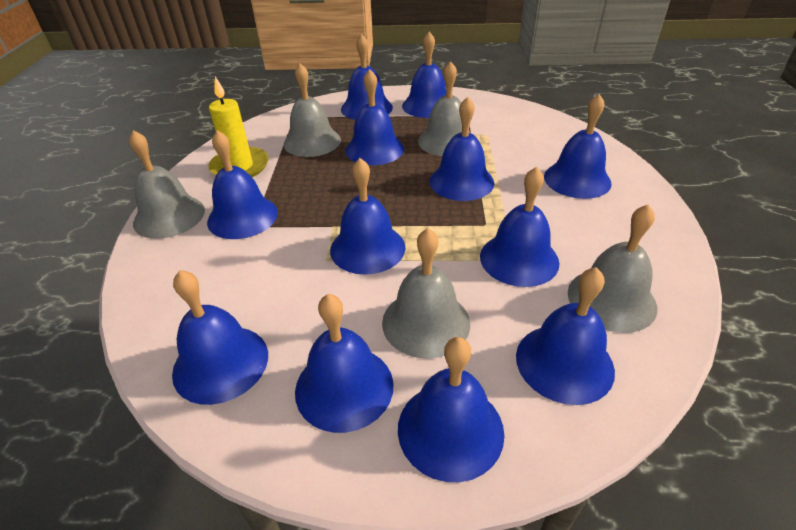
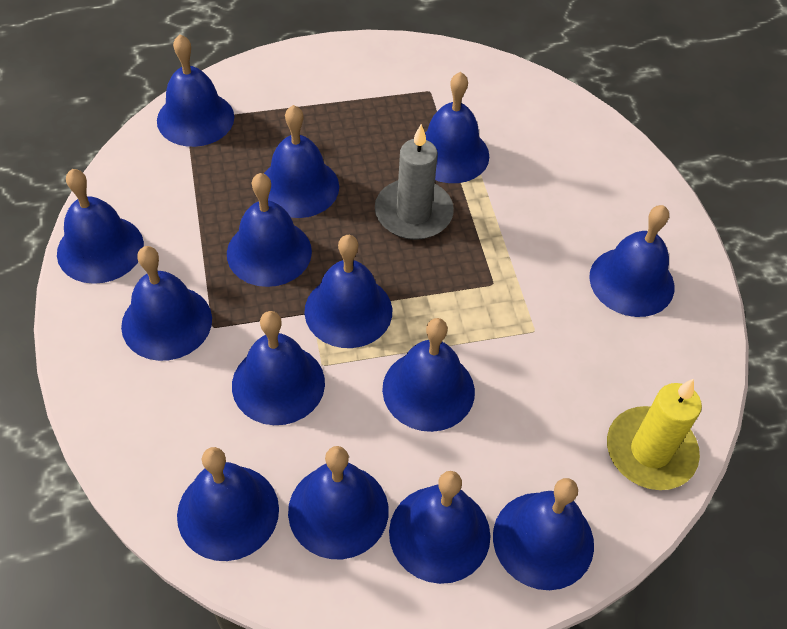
blue bell: 12 -> 14
grey bell: 5 -> 0
grey candle: 0 -> 1

